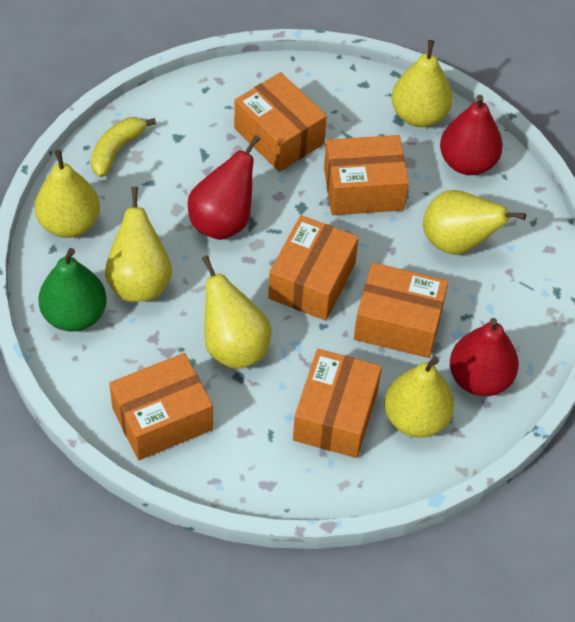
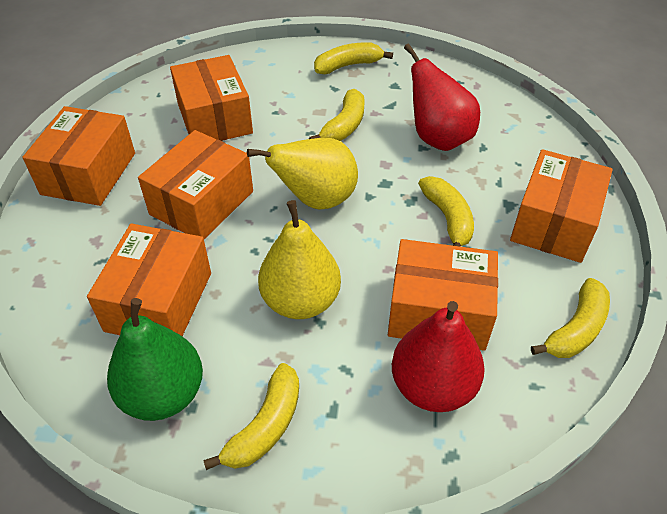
red pear: 3 -> 2
yellow banana: 1 -> 5
yellow pear: 6 -> 2

